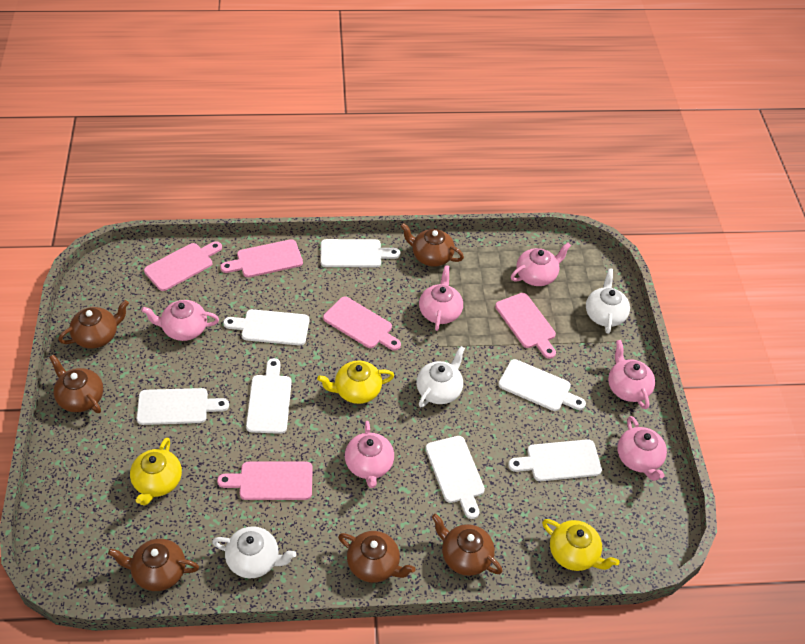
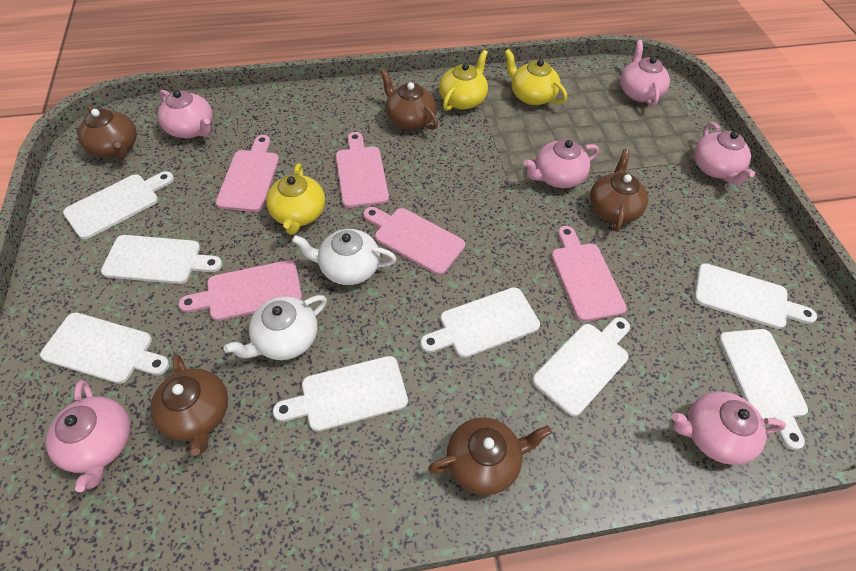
brown teapot: 6 -> 5
white cutting board: 7 -> 8
white teapot: 3 -> 2

